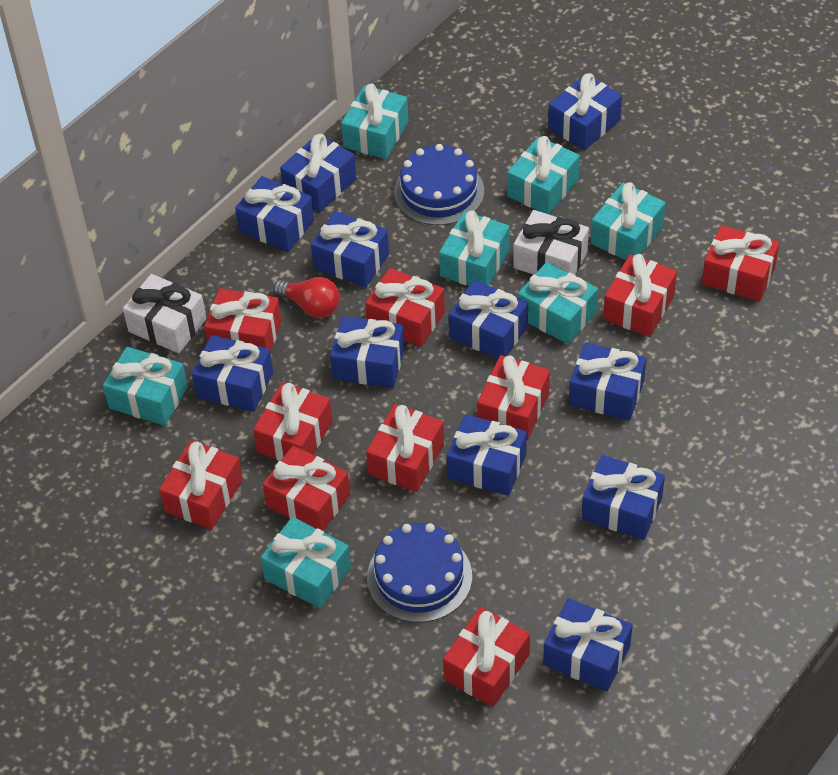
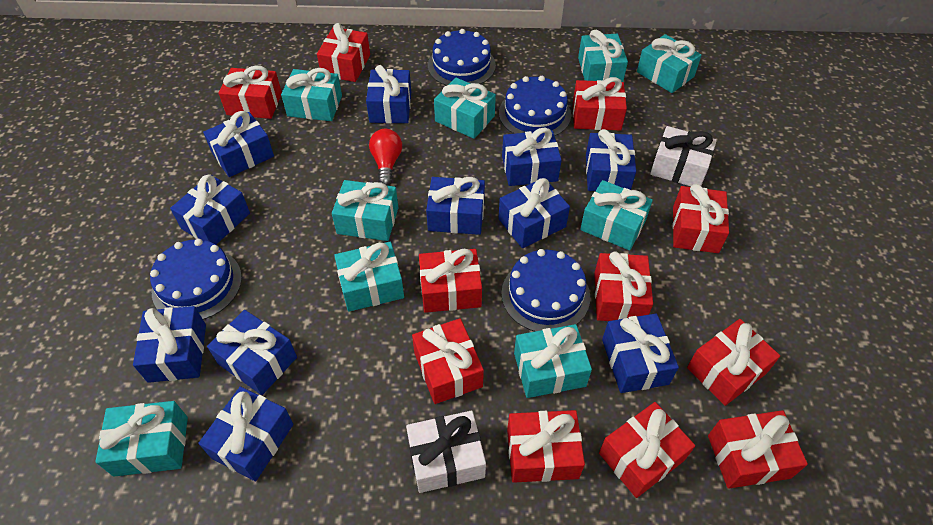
blue cake: 2 -> 4
red gift: 10 -> 11
turquoise gift: 7 -> 9

